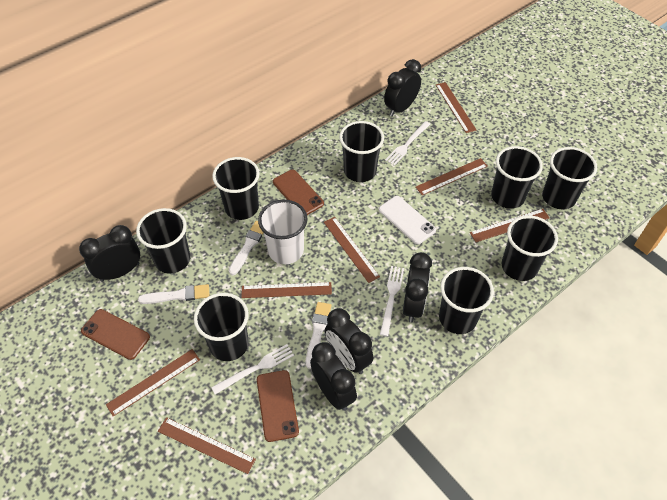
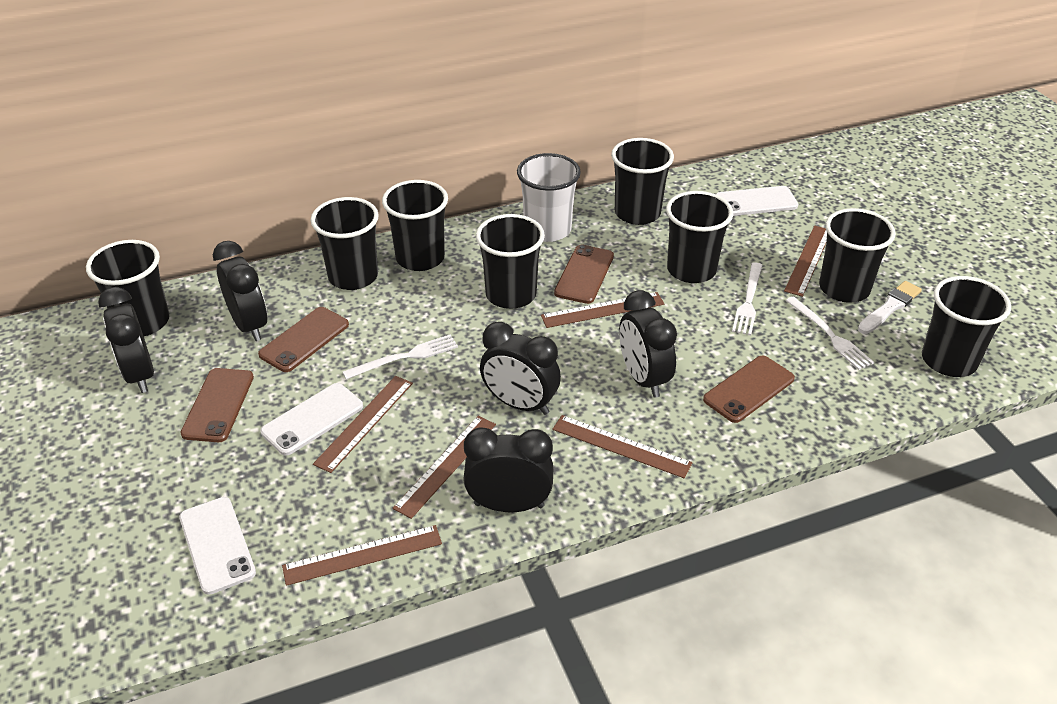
brown phone: 3 -> 4
brown ruler: 7 -> 6
white brush: 3 -> 1
white phone: 1 -> 3

